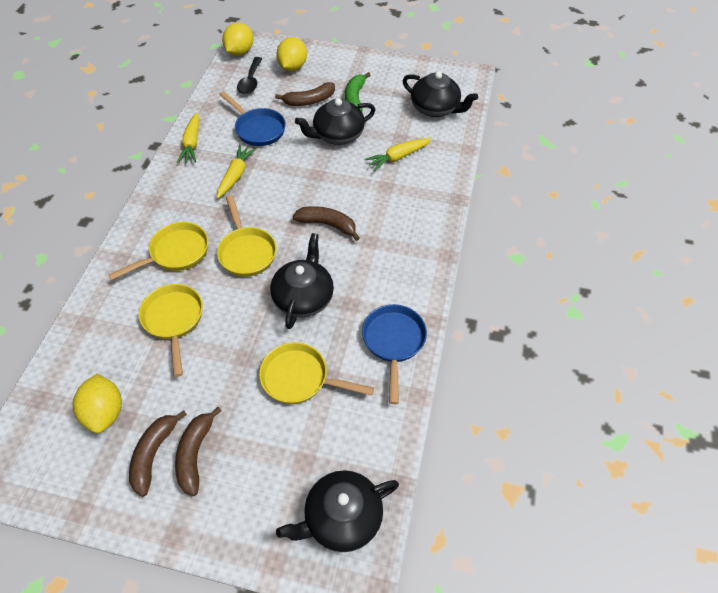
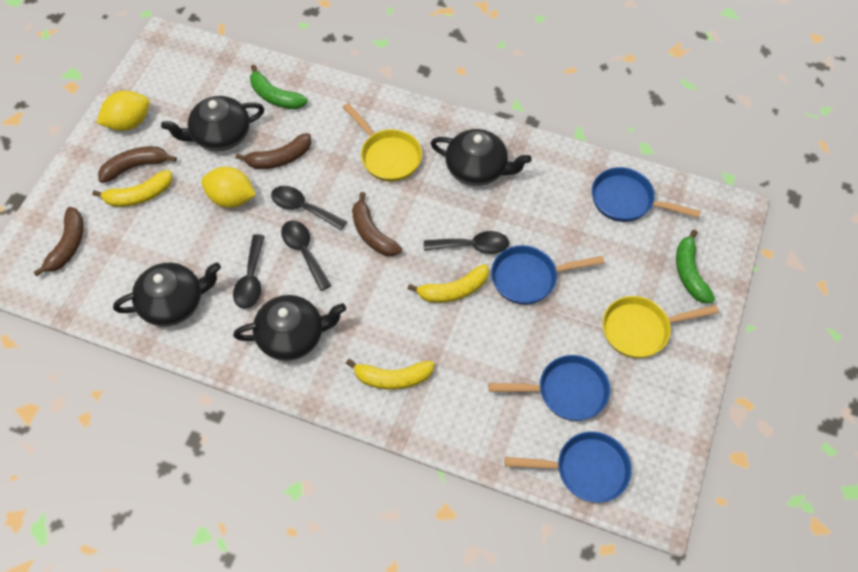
black spoon: 1 -> 4
blue pan: 2 -> 4
green banana: 1 -> 2
yellow banana: 0 -> 3
yellow carrot: 3 -> 0
yellow lemon: 3 -> 2
yellow pan: 4 -> 2

